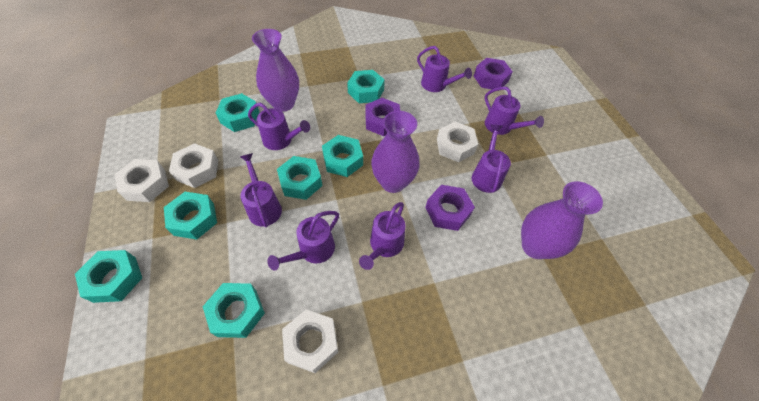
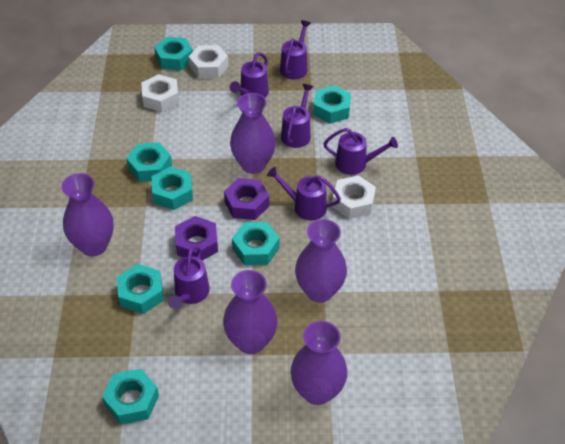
purple nut: 3 -> 2
purple vase: 3 -> 5
purple watering can: 7 -> 6
white nut: 4 -> 3

